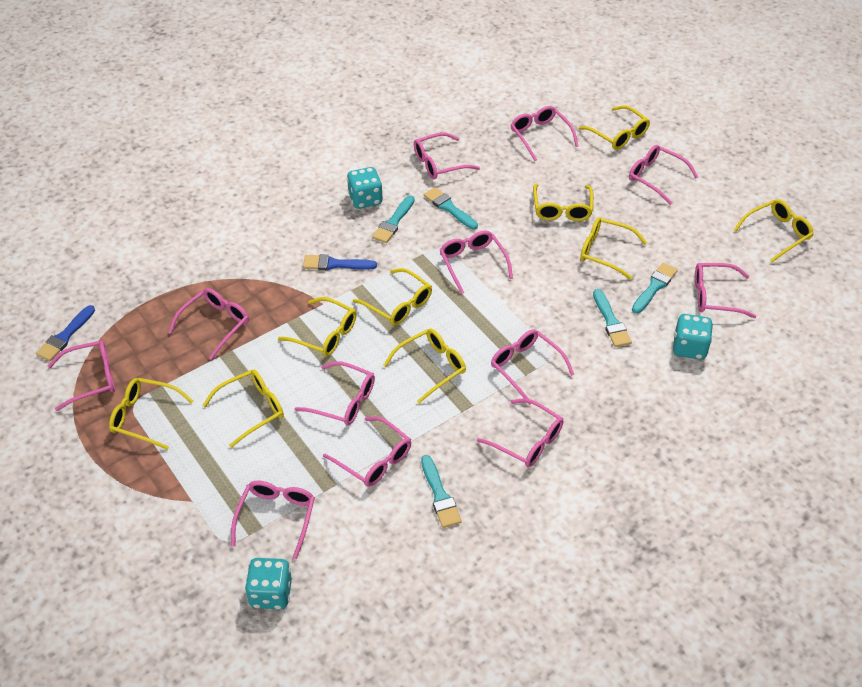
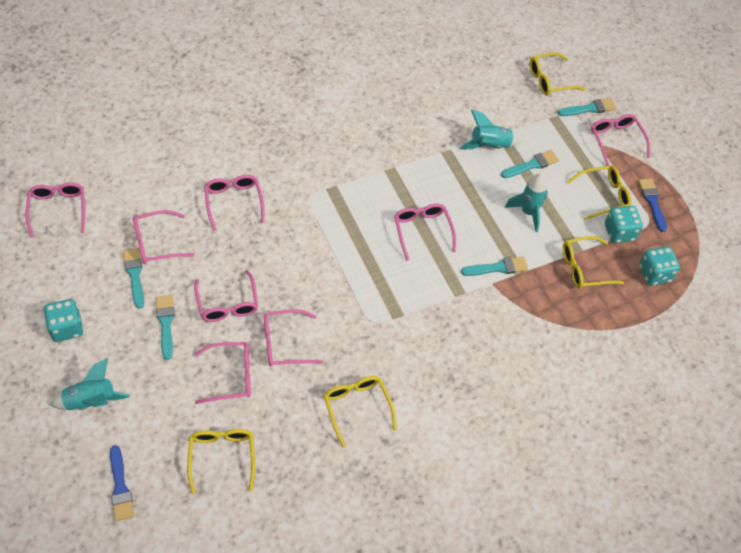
pink glasses: 12 -> 8
turquoise rocket: 0 -> 3
yellow glasses: 9 -> 5

